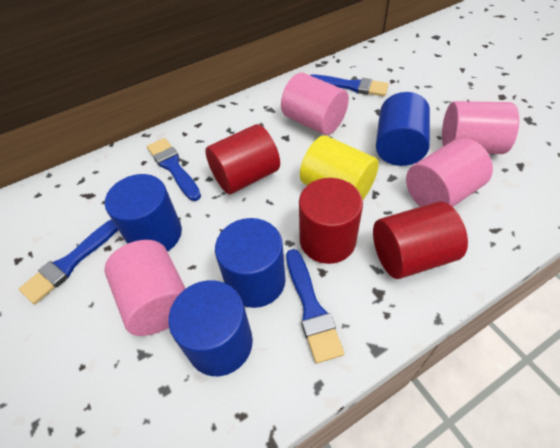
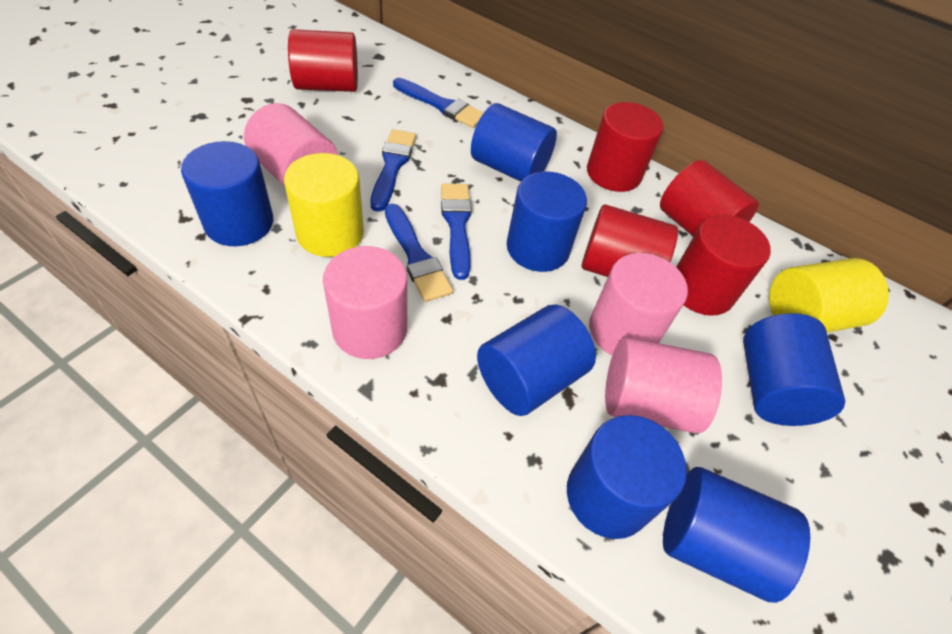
blue cylinder: 4 -> 7
red cylinder: 3 -> 5
yellow cylinder: 1 -> 2

